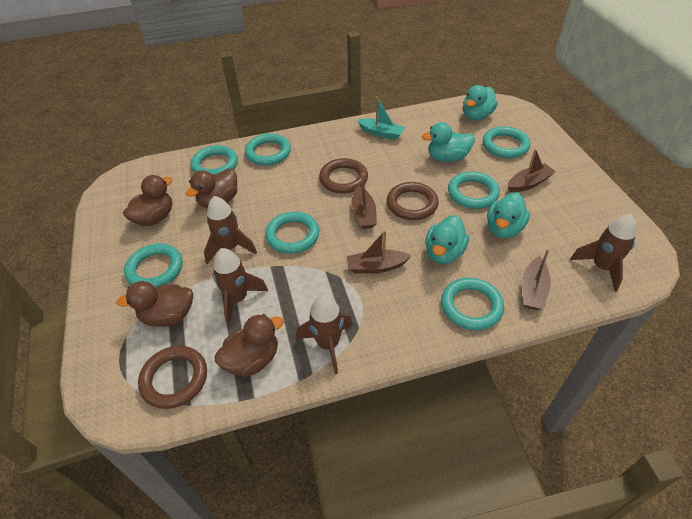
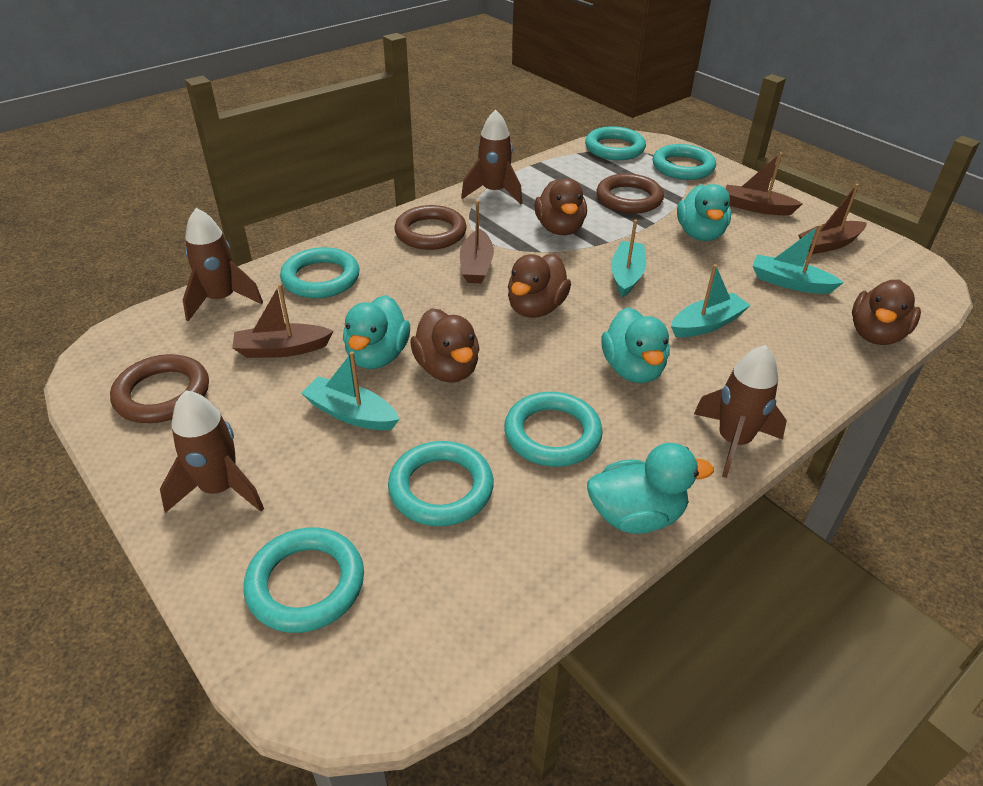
turquoise boat: 1 -> 4
turquoise ring: 7 -> 6

